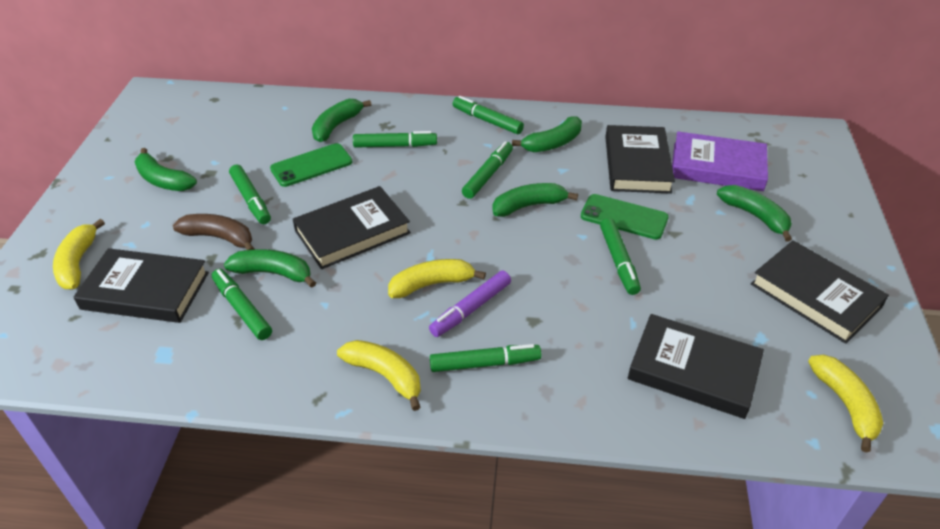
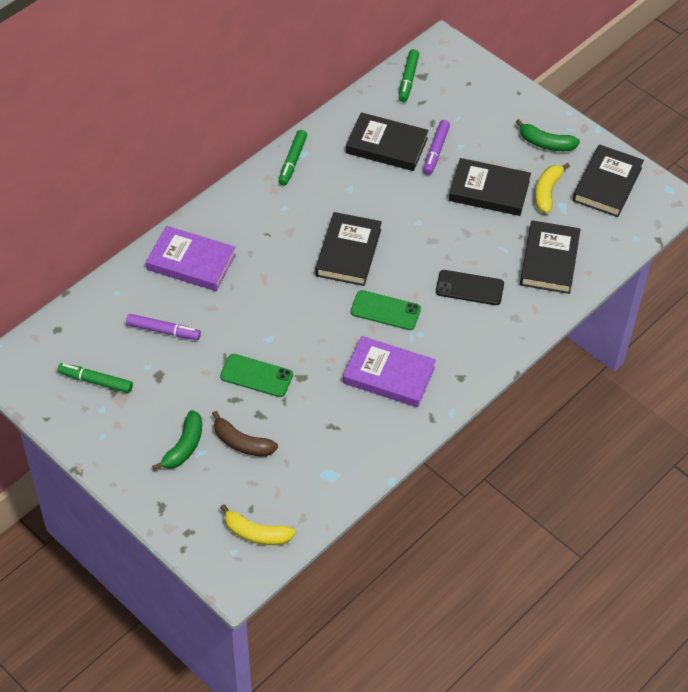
black phone: 0 -> 1
green banana: 6 -> 2
green marker: 7 -> 3
purple book: 1 -> 2
purple marker: 1 -> 2
yellow banana: 4 -> 2

